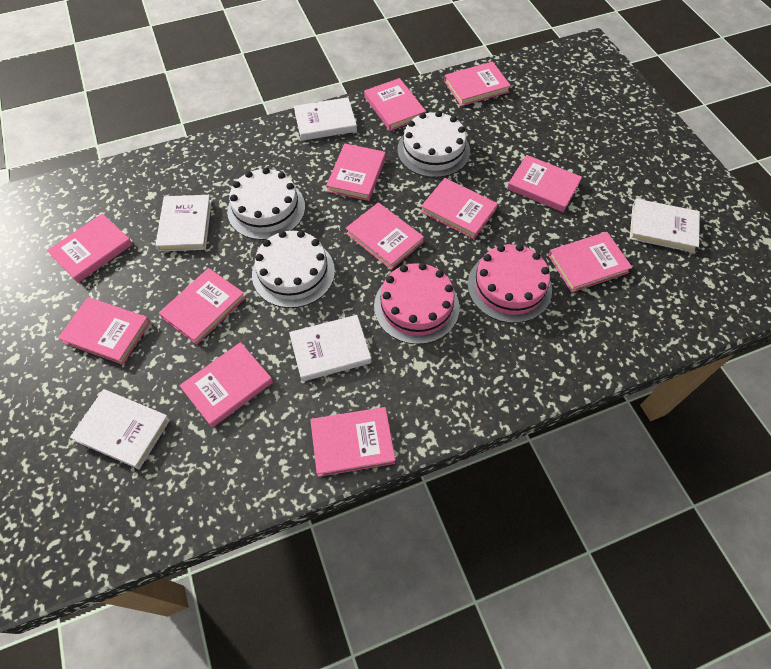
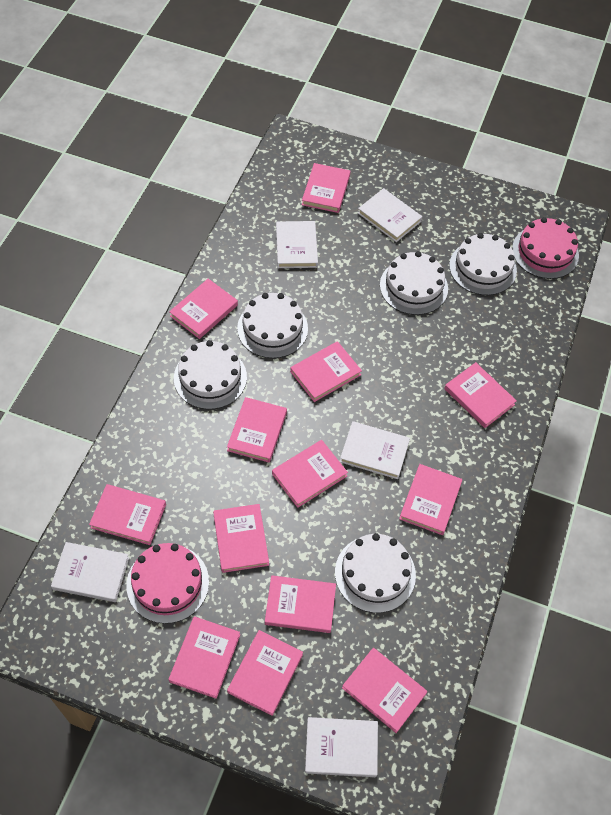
pink book: 12 -> 13
white cake: 3 -> 5

